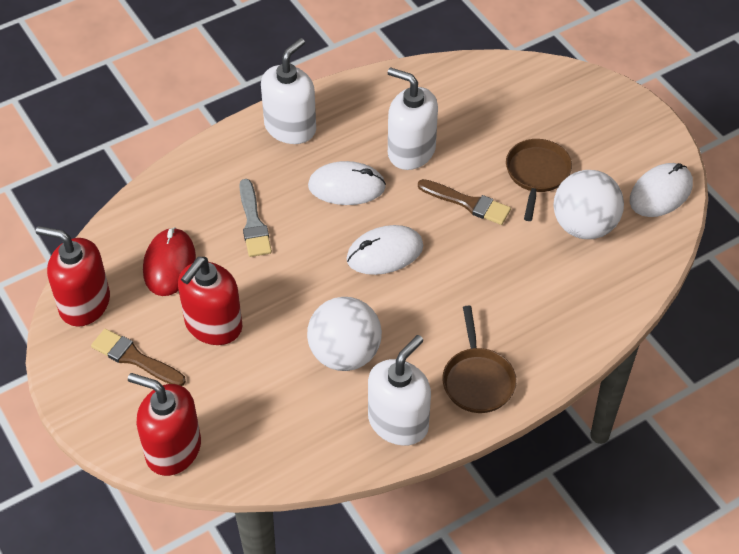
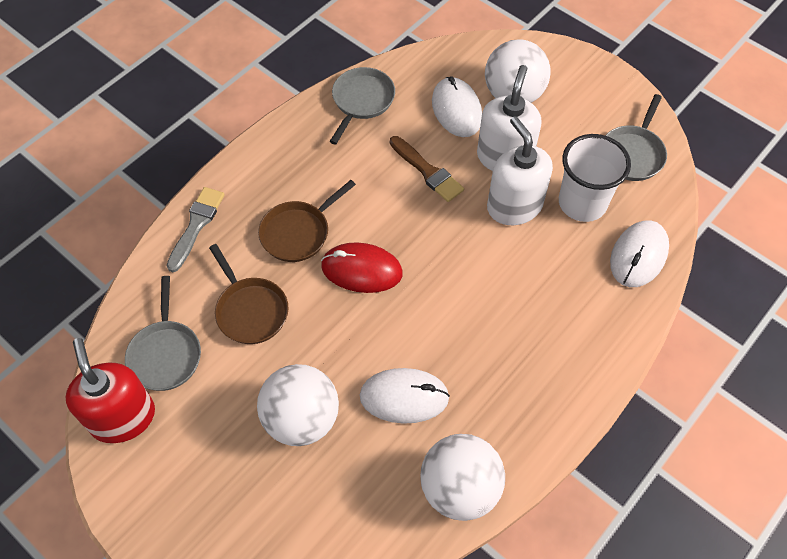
brown brush: 2 -> 1
grey pan: 0 -> 3
red soap dispenser: 3 -> 1
white ball: 2 -> 3
white cup: 0 -> 1
white soap dispenser: 3 -> 2

